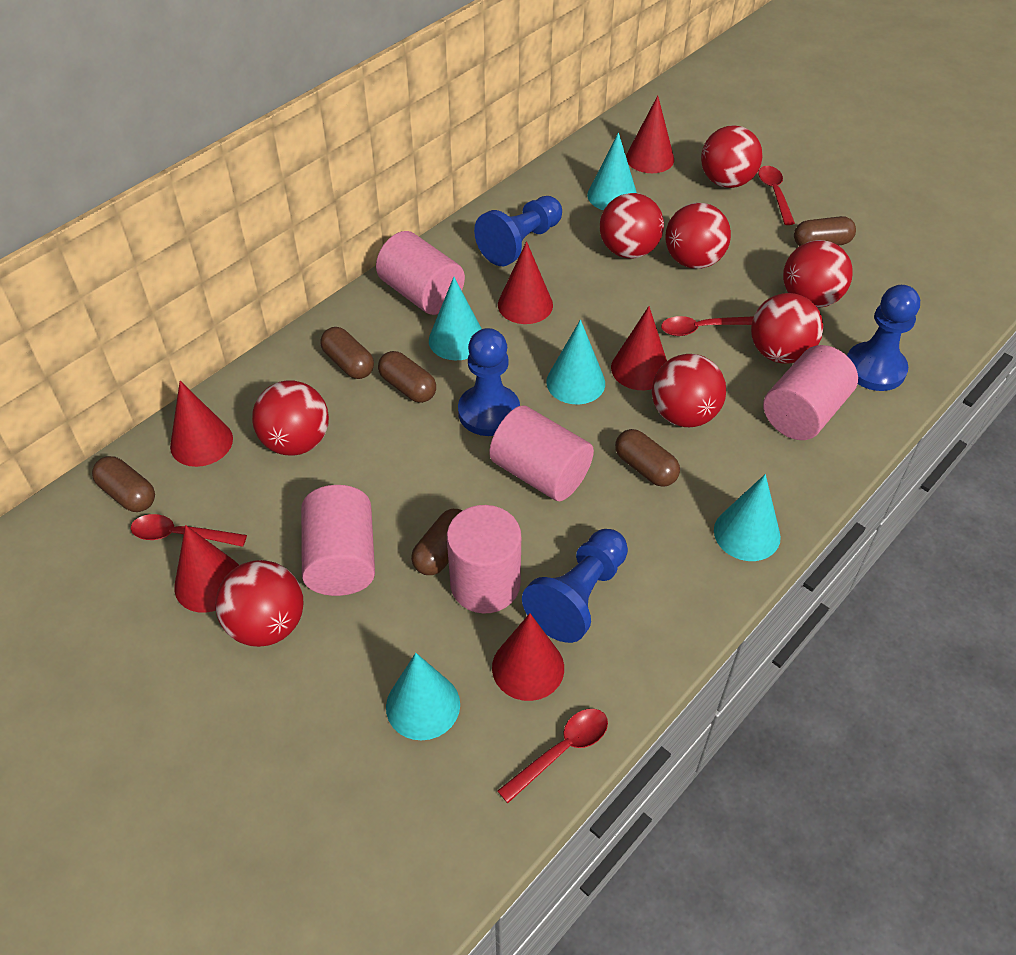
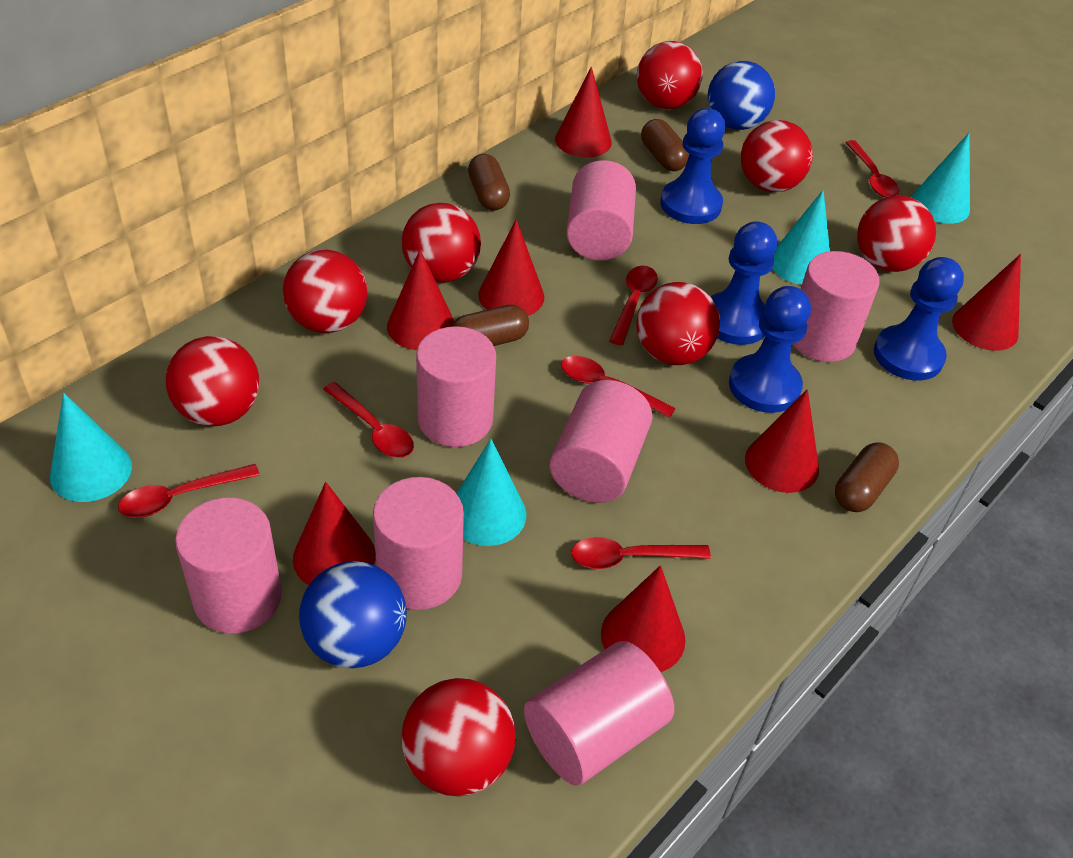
blue ball: 0 -> 2
brown capsule: 6 -> 4
pink cylinder: 5 -> 7
red cone: 6 -> 7
red spoon: 4 -> 6
turquoise cone: 5 -> 4

